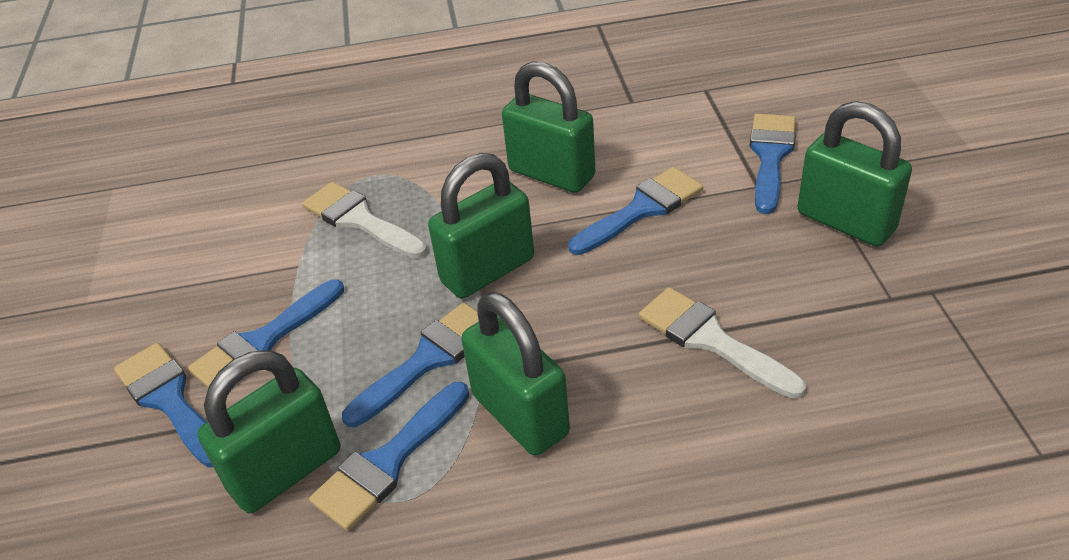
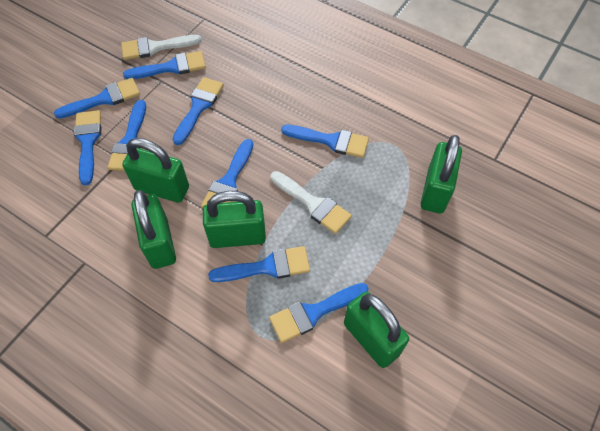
blue brush: 6 -> 9

